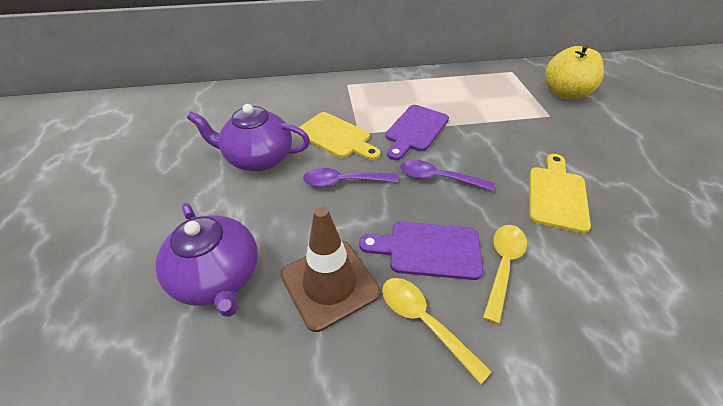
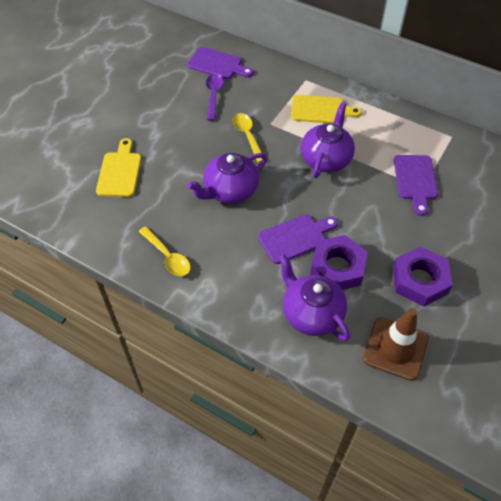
purple cutting board: 2 -> 3
purple nut: 0 -> 2
purple spoon: 2 -> 1
purple teapot: 2 -> 3
yellow apple: 1 -> 0

